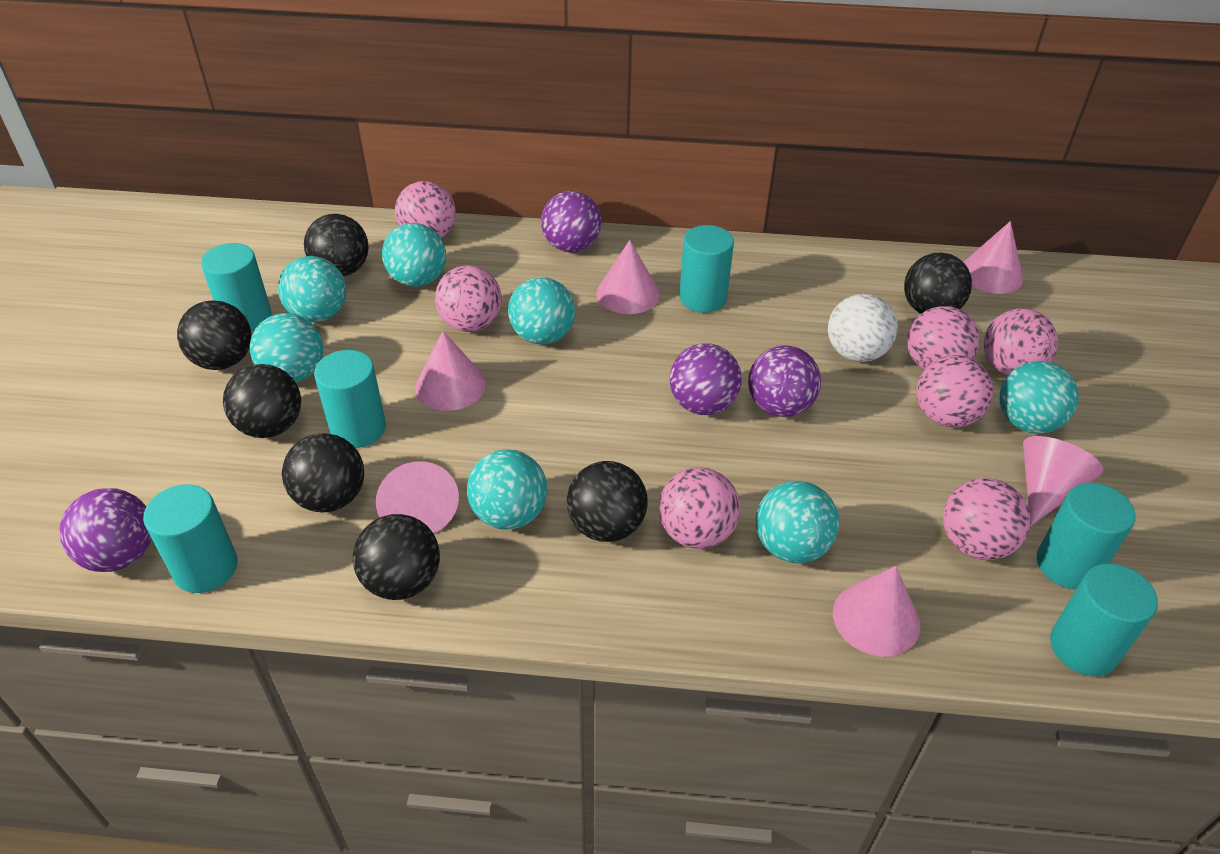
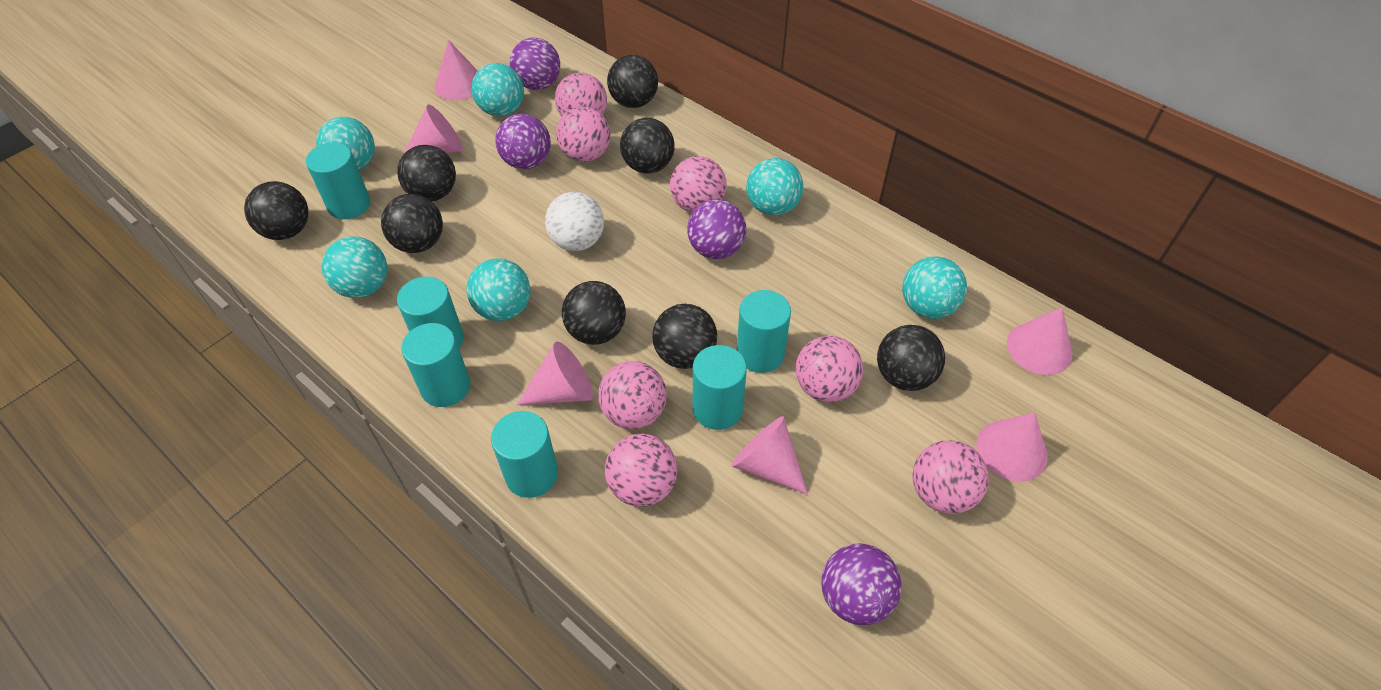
black ball: 7 -> 8
turquoise ball: 7 -> 6

